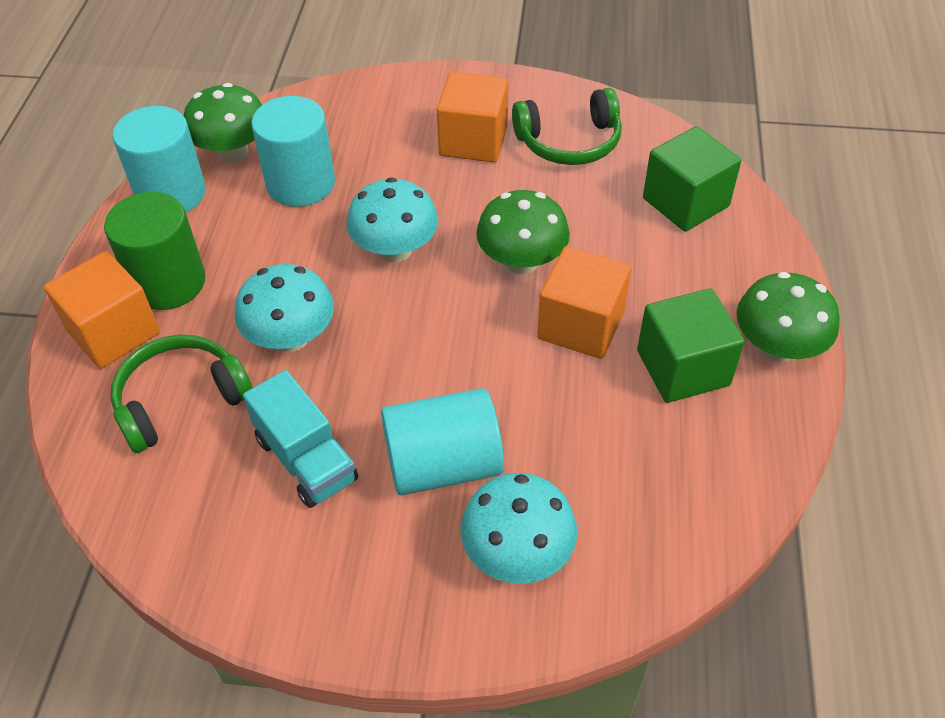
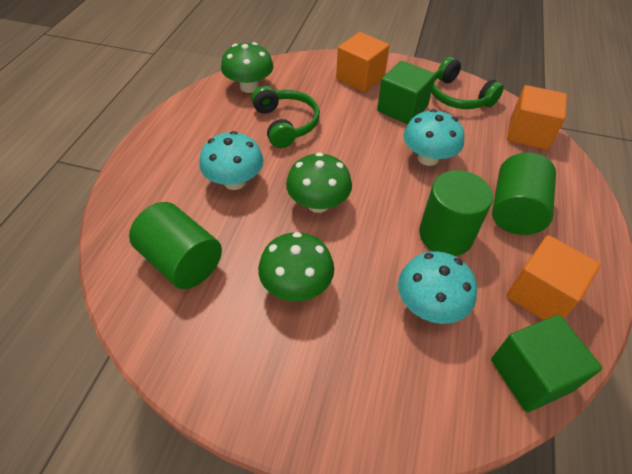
green cylinder: 1 -> 3
turquoise cylinder: 3 -> 0
turquoise truck: 1 -> 0

